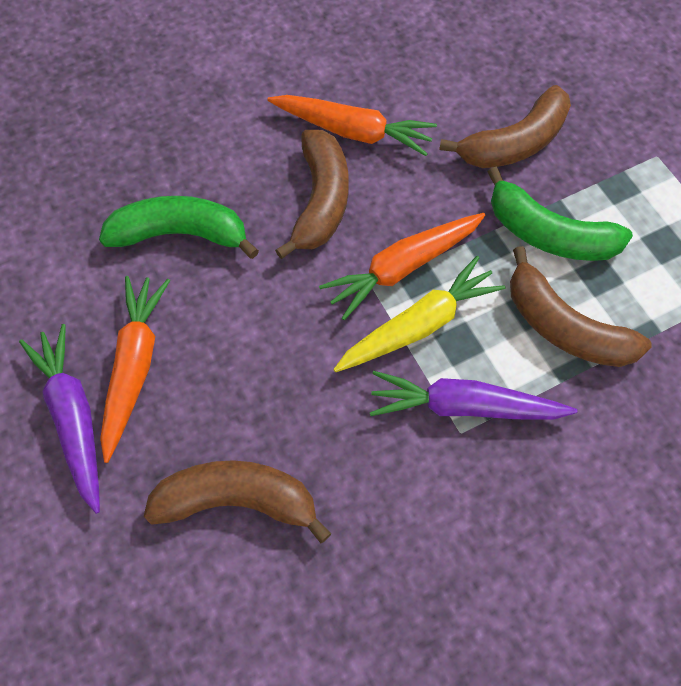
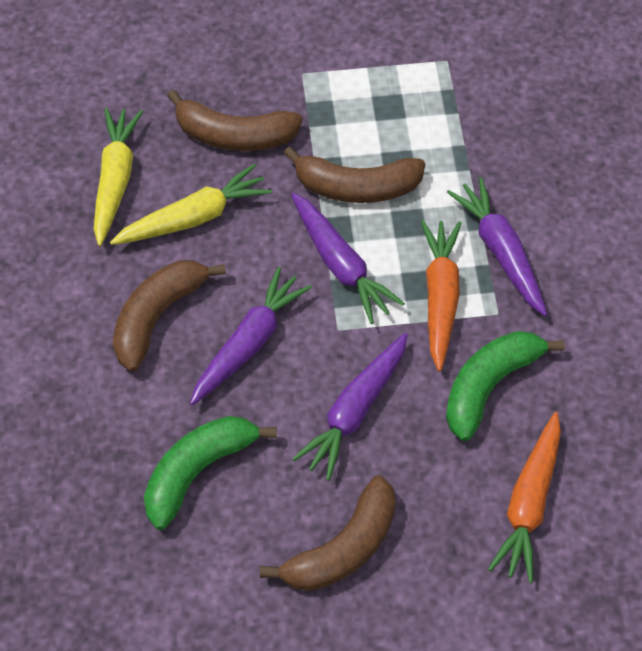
orange carrot: 3 -> 2
purple carrot: 2 -> 4
yellow carrot: 1 -> 2

